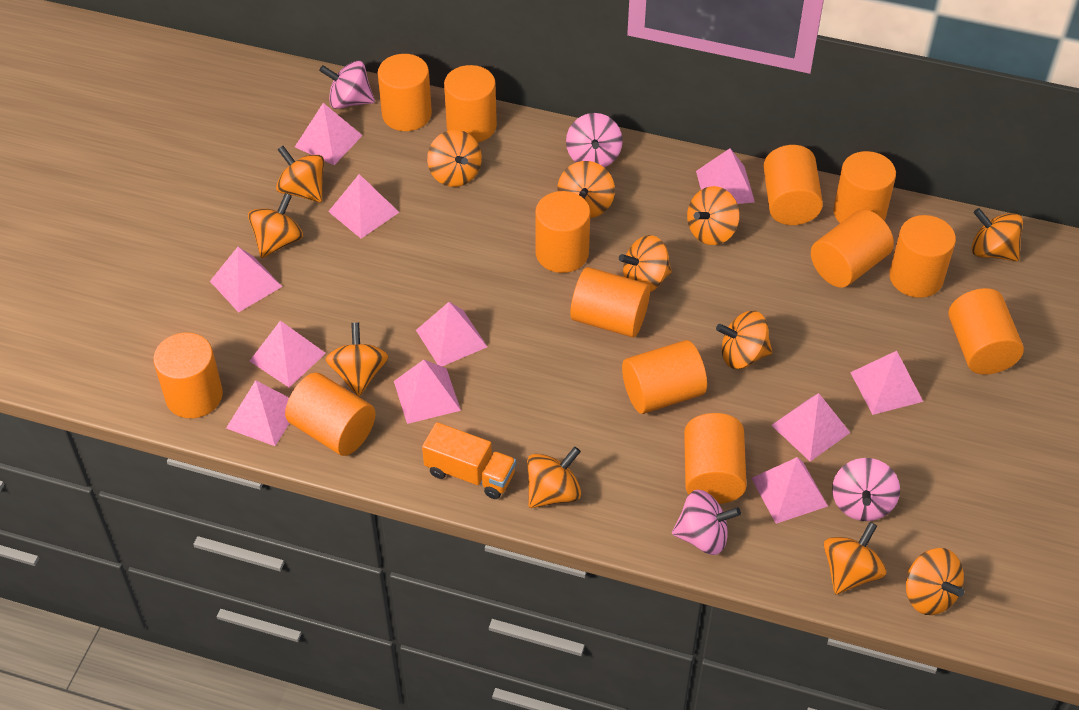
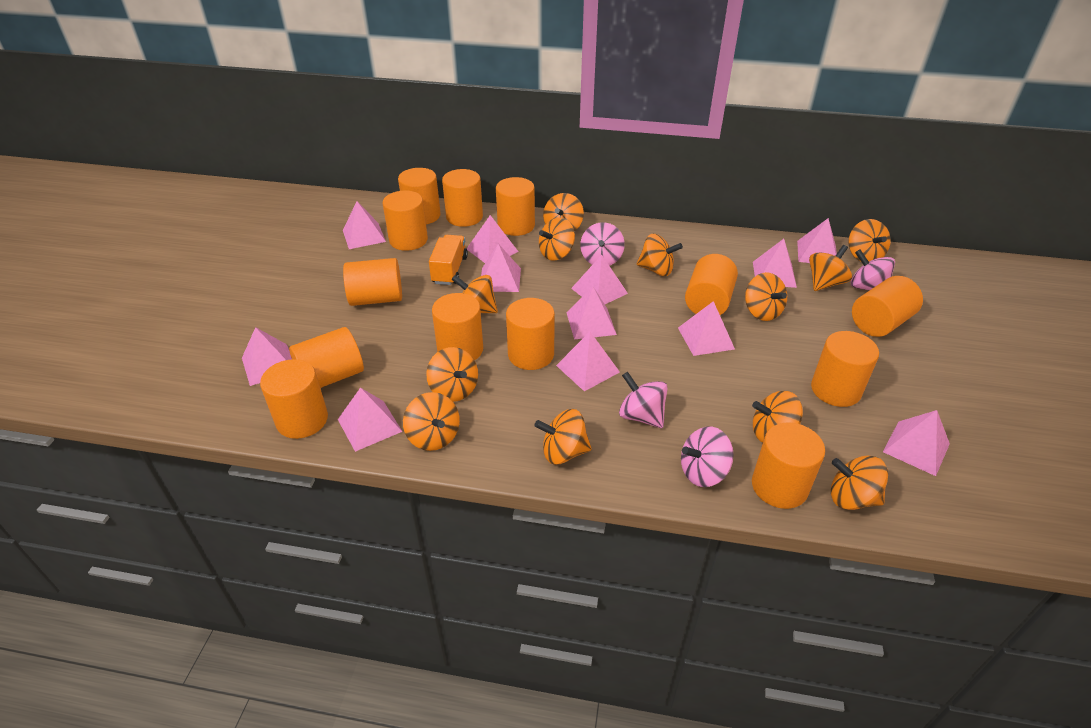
pink pyramid: 11 -> 12

